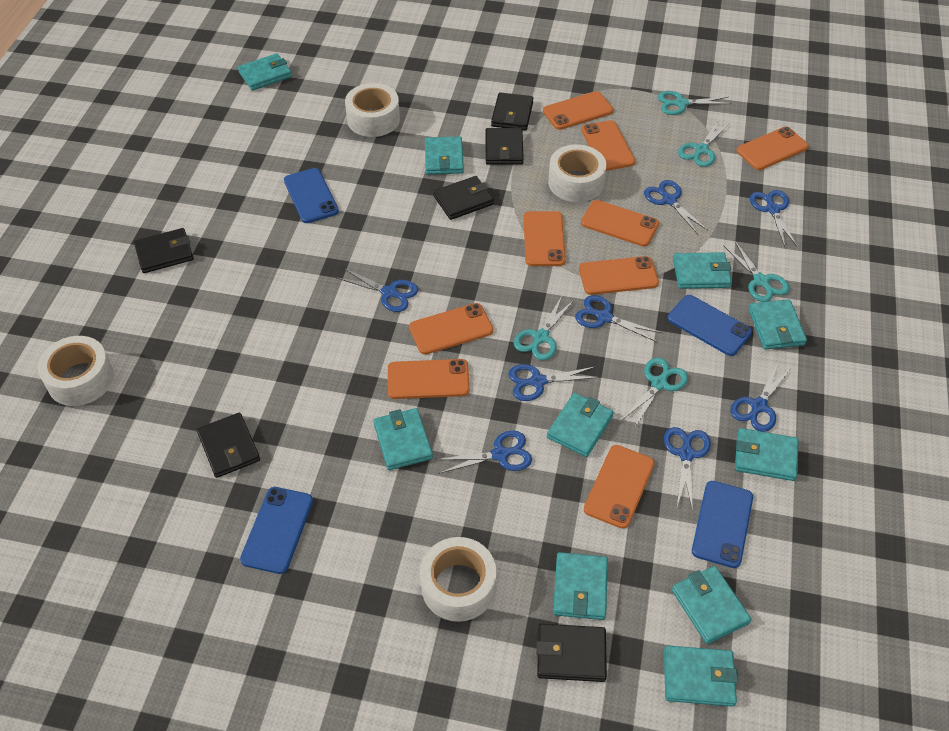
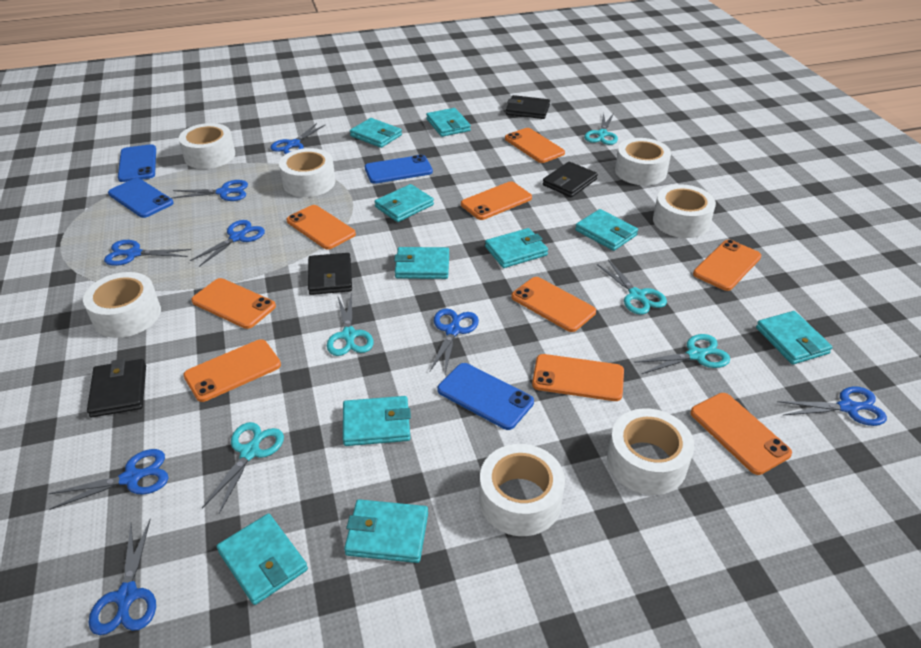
black wallet: 6 -> 4
white tape: 4 -> 7

